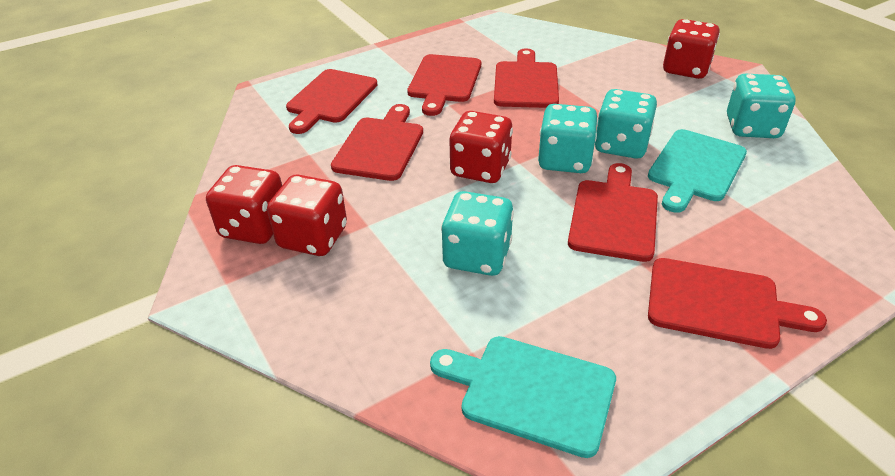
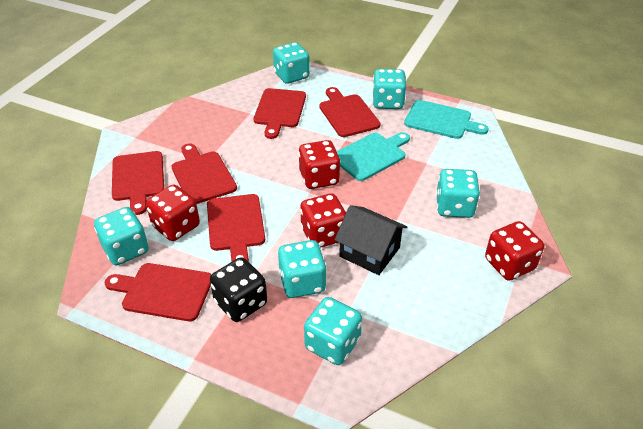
black dice: 0 -> 1
black house: 0 -> 1
turquoise dice: 4 -> 6

